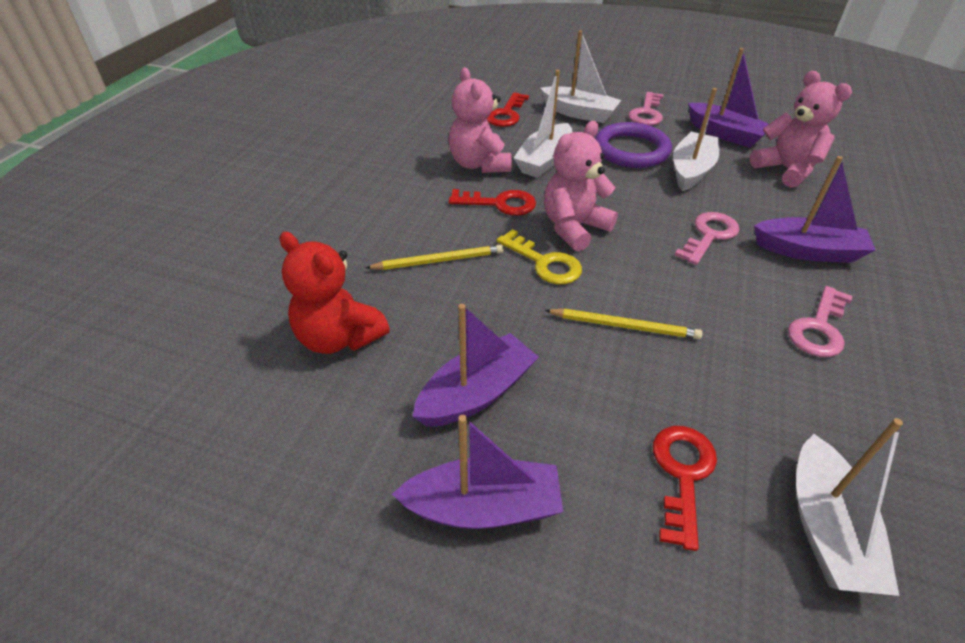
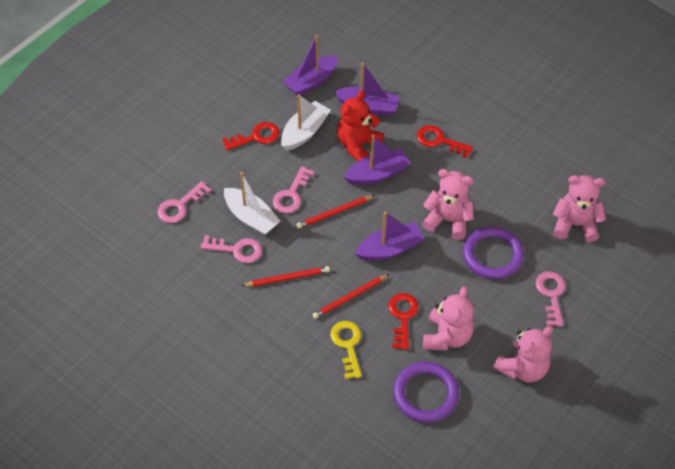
pink key: 3 -> 4
pink teddy bear: 3 -> 4
purple ring: 1 -> 2
red pencil: 0 -> 3
white boat: 4 -> 2
yellow pencil: 2 -> 0

